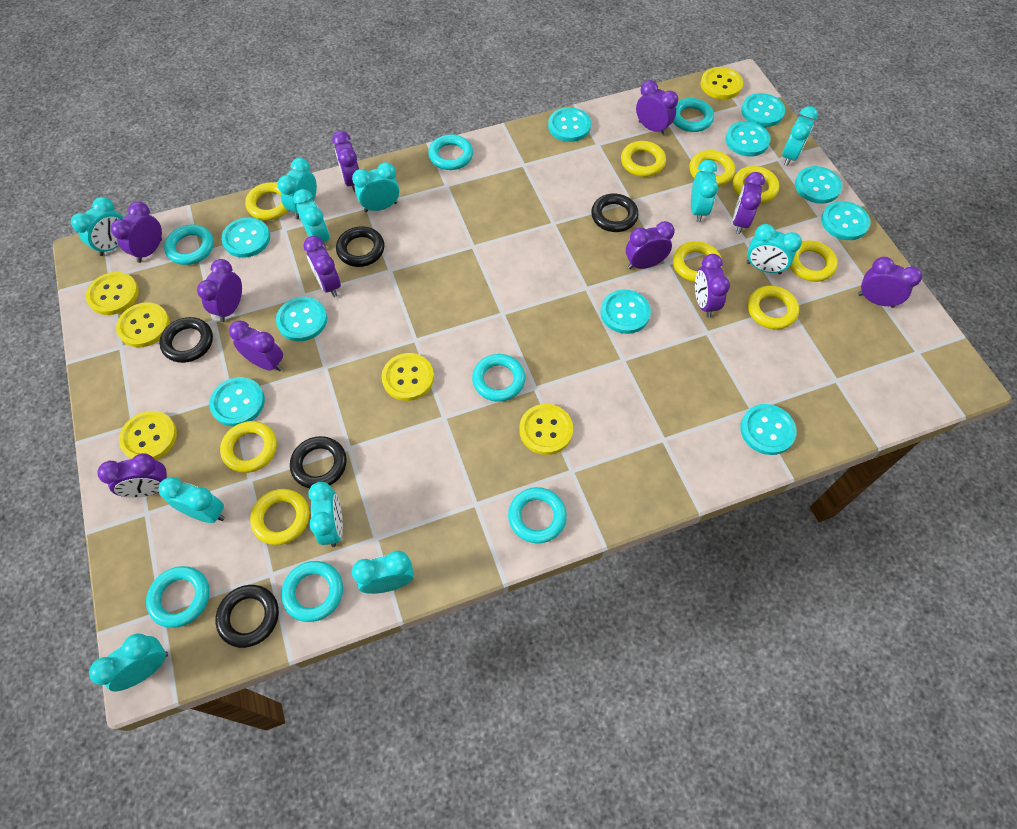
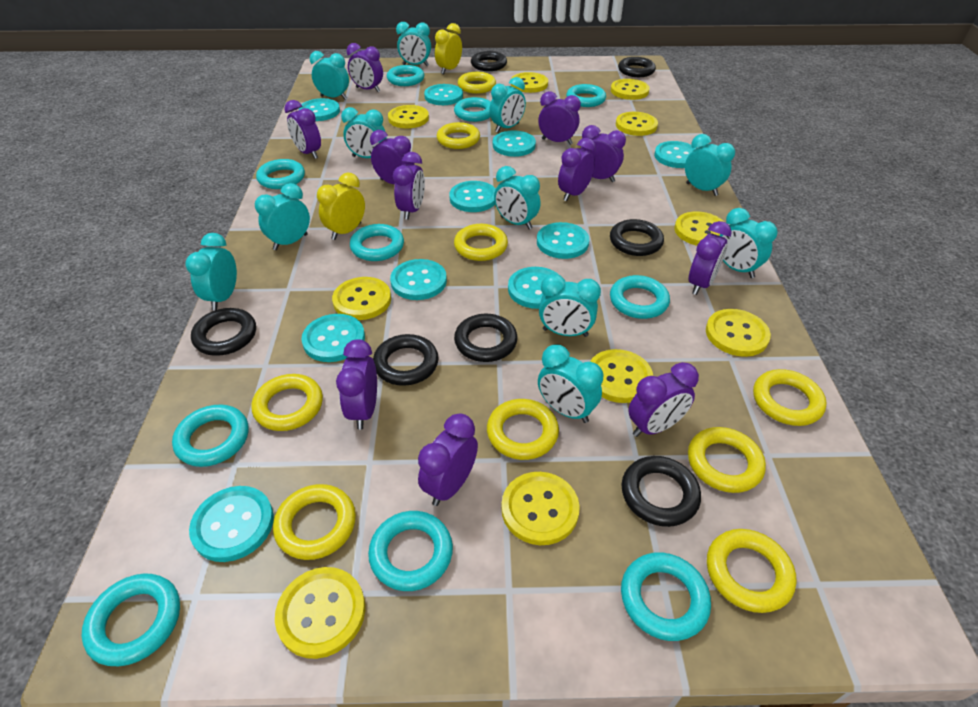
black ring: 5 -> 7
turquoise ring: 7 -> 10
yellow button: 6 -> 10
yellow clock: 0 -> 2

